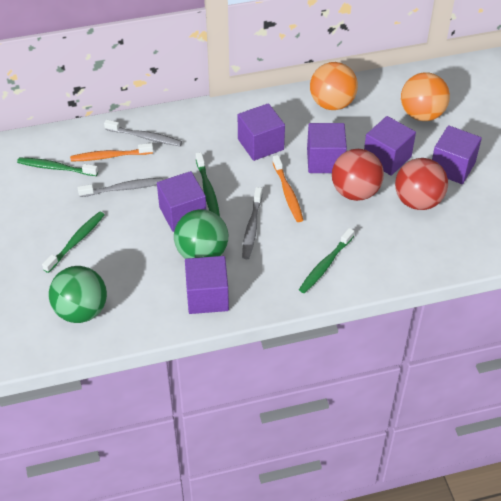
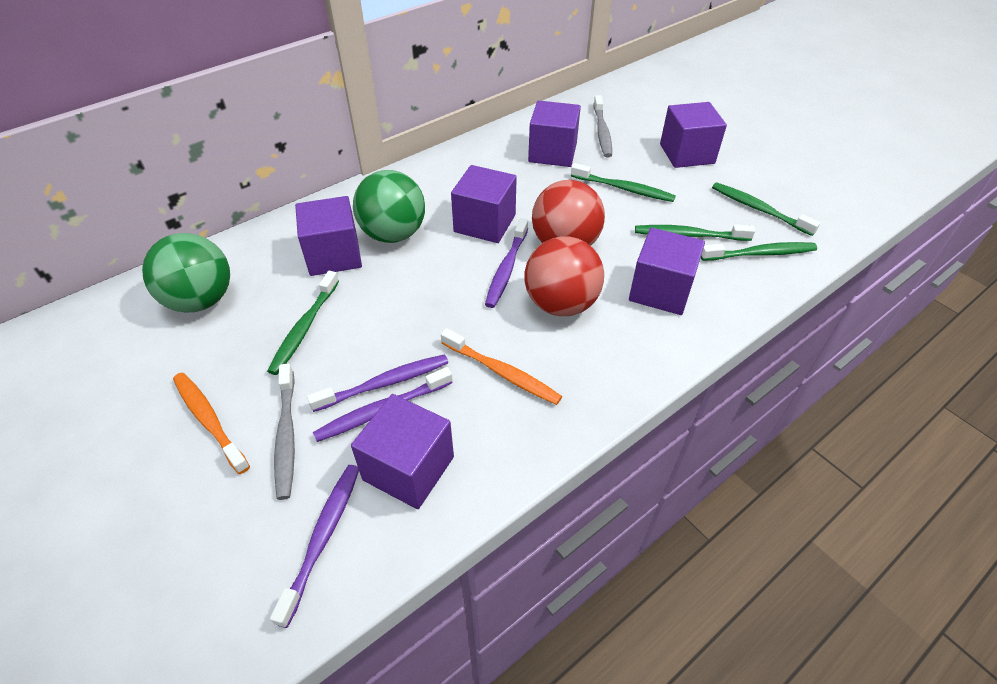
green toothbrush: 4 -> 5
grey toothbrush: 3 -> 2
orange ball: 2 -> 0
purple toothbrush: 0 -> 4

